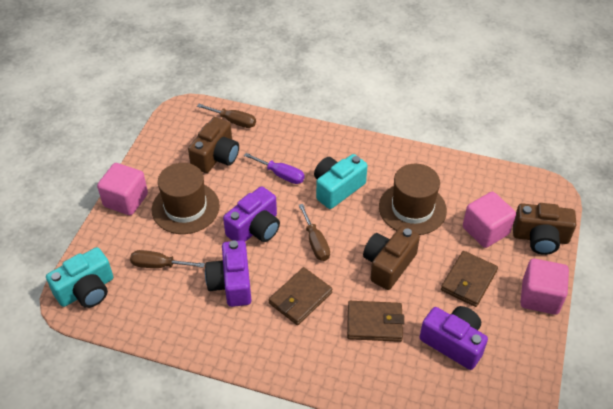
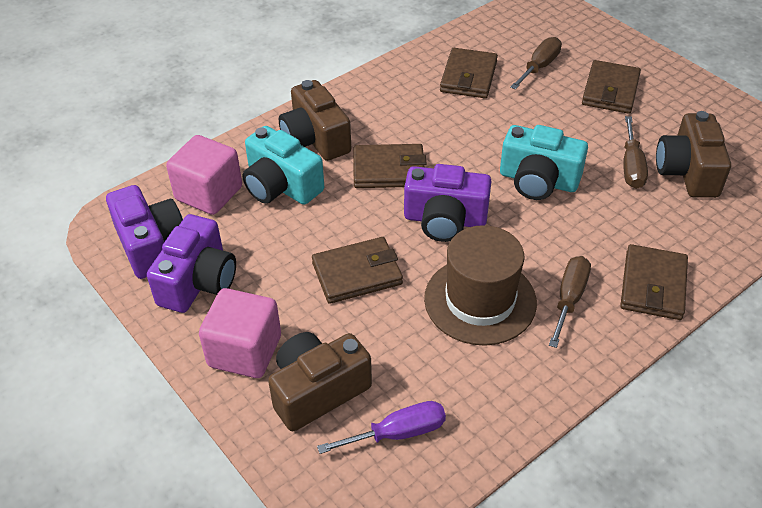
brown hat: 2 -> 1
brown wallet: 3 -> 5
pink cube: 3 -> 2

